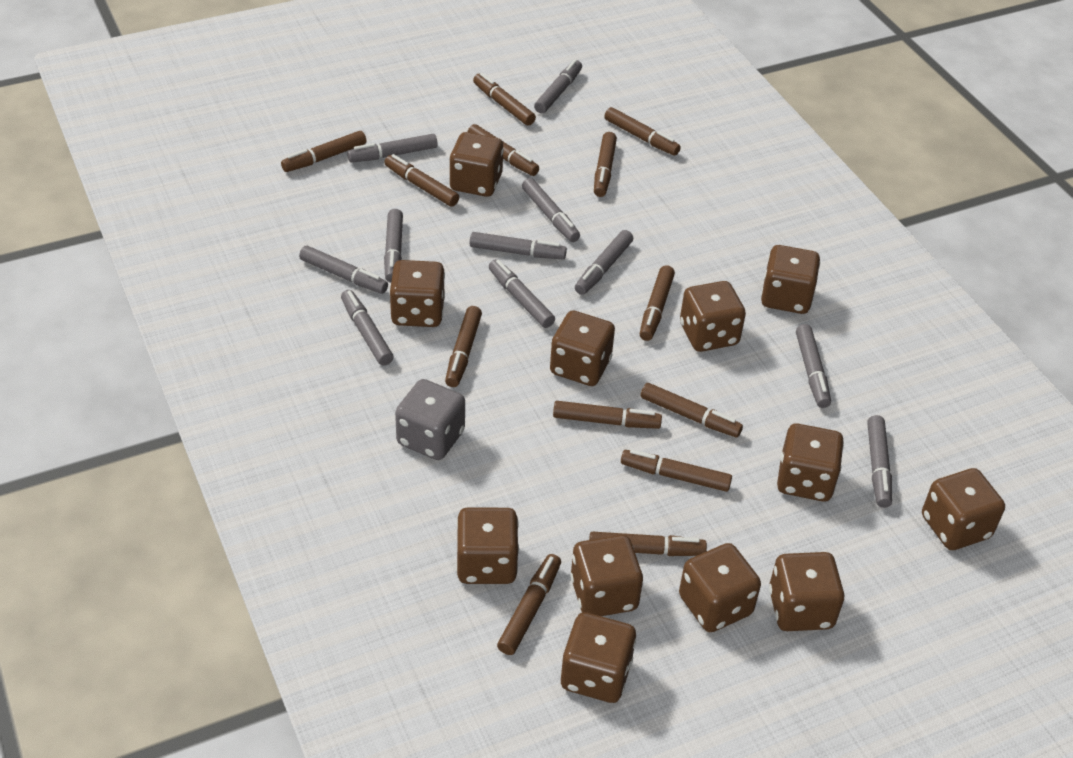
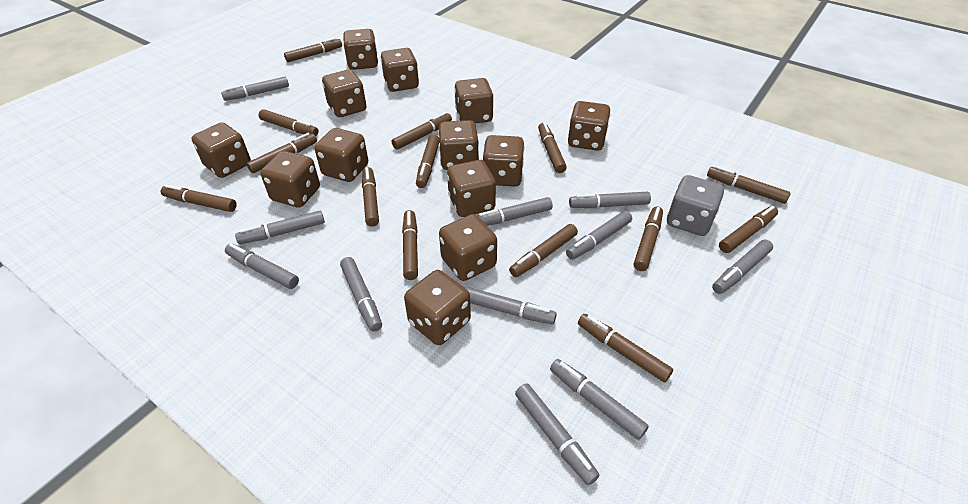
brown dice: 12 -> 13
brown marker: 13 -> 14

